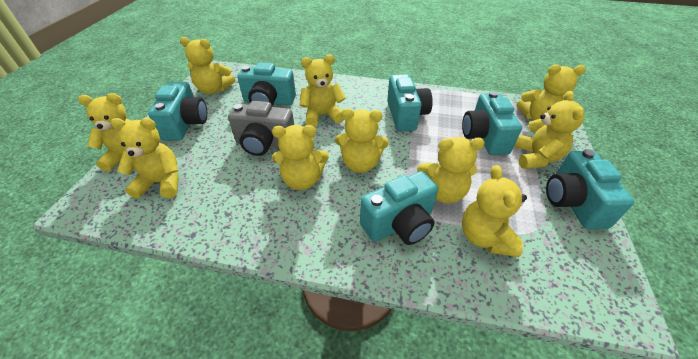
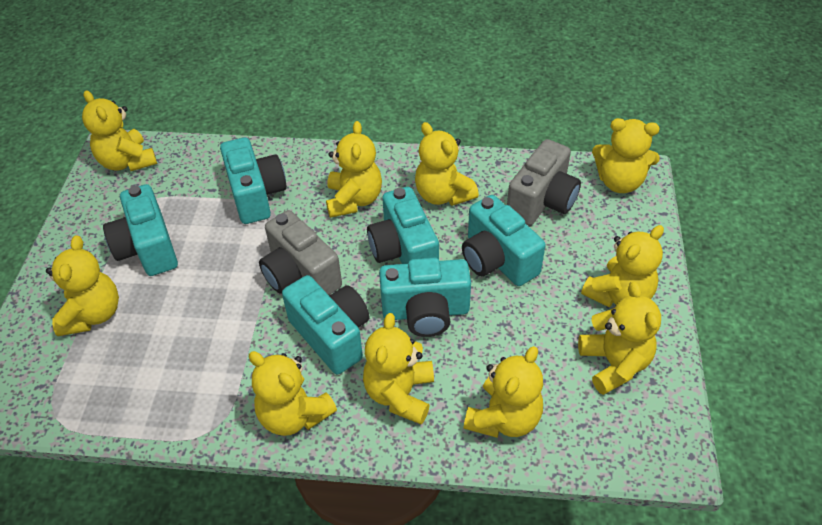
grey camera: 1 -> 2

